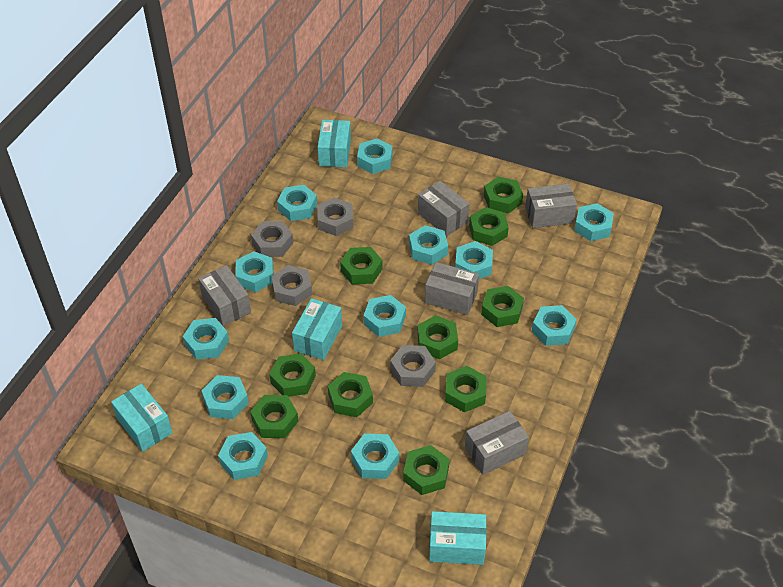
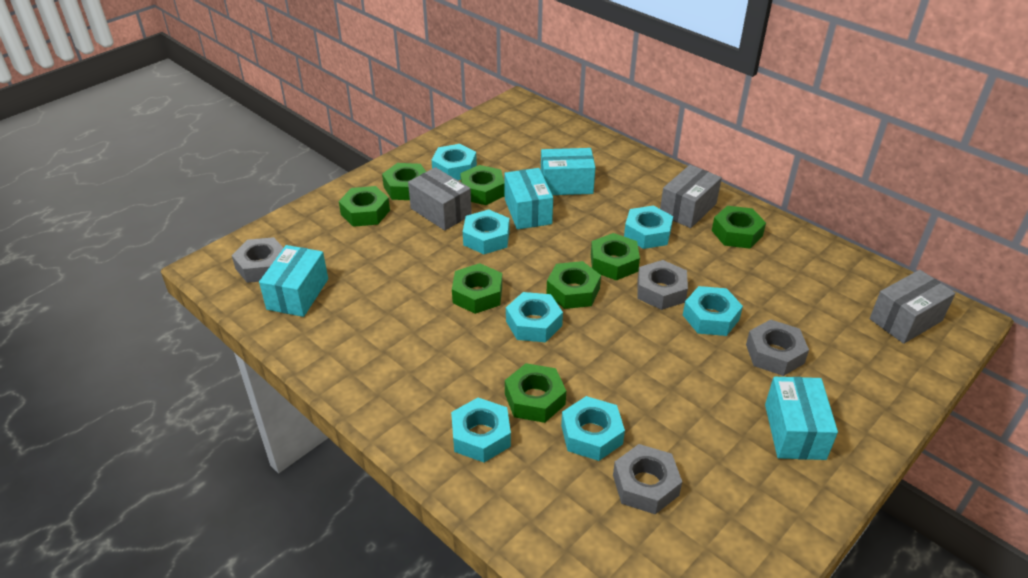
green nut: 10 -> 8
grey box: 5 -> 3
turquoise nut: 12 -> 7

